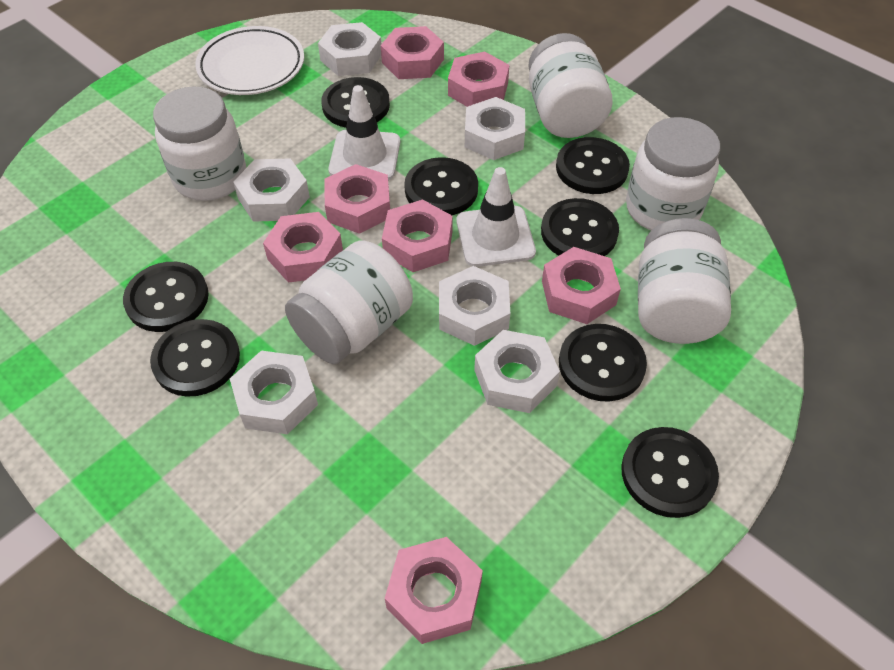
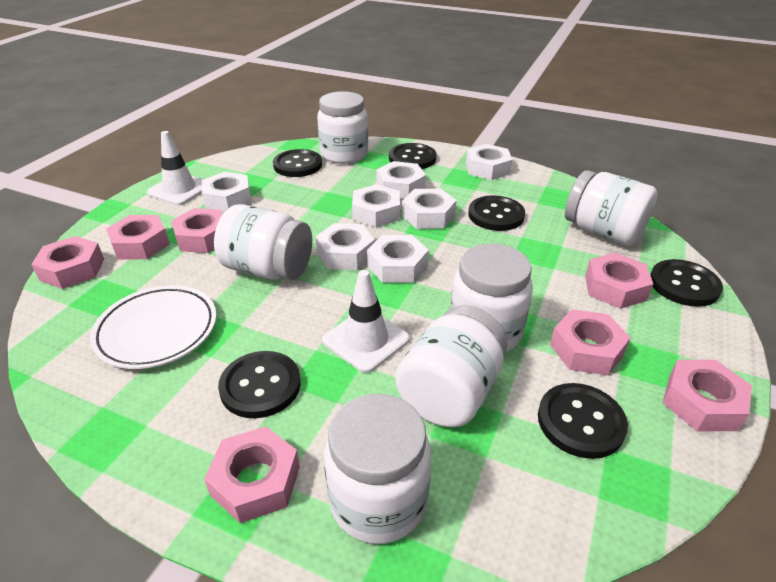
black button: 8 -> 6
white jar: 5 -> 6
white nut: 6 -> 7

